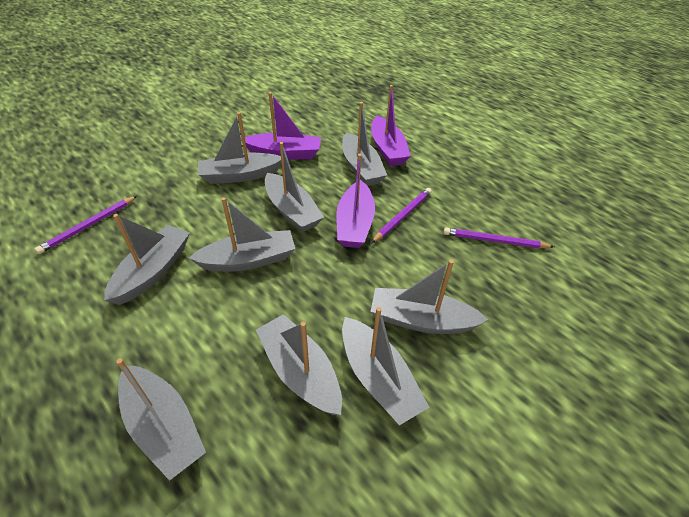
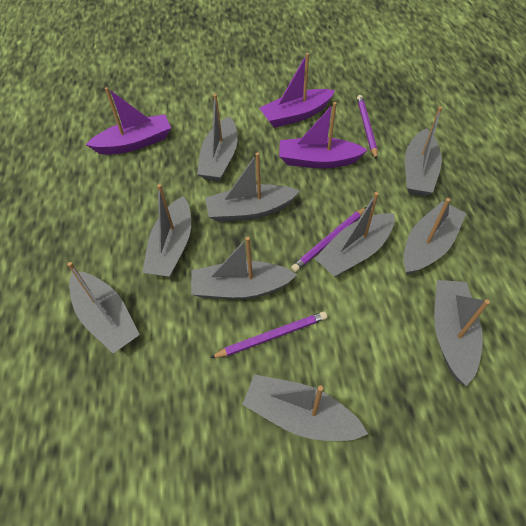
grey boat: 9 -> 10

